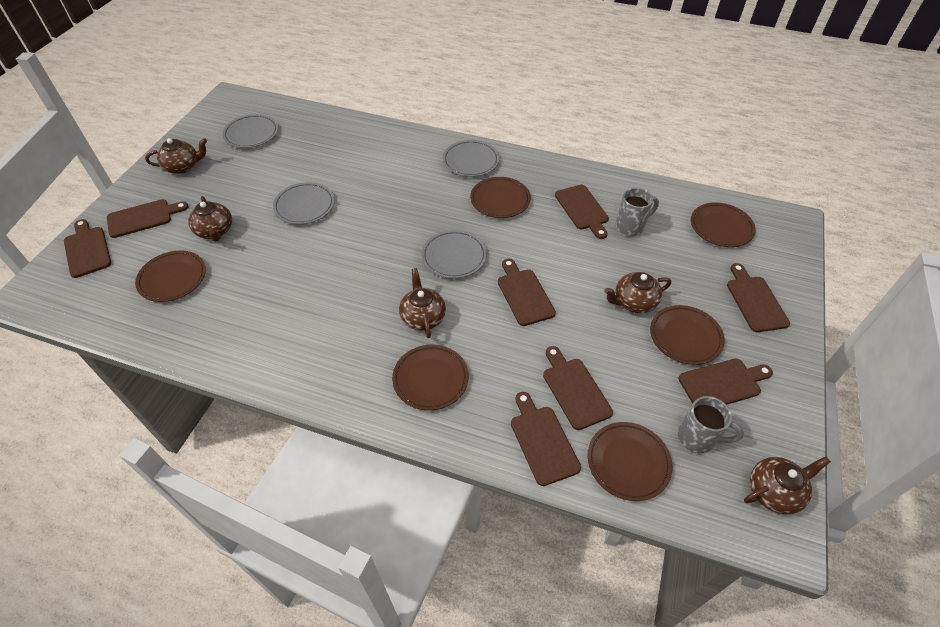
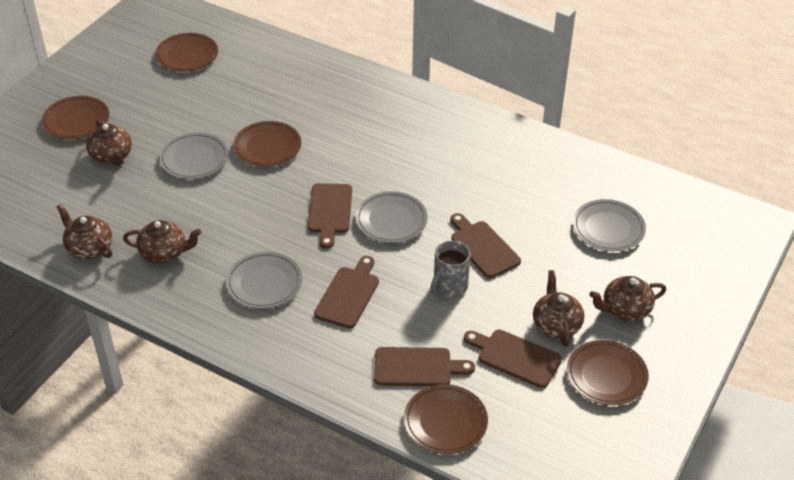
brown cutting board: 8 -> 5
brown plate: 6 -> 5
grey mug: 2 -> 1

